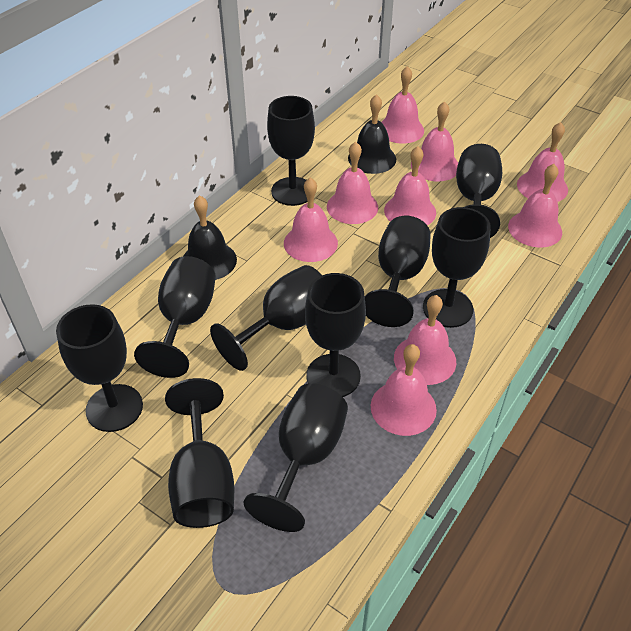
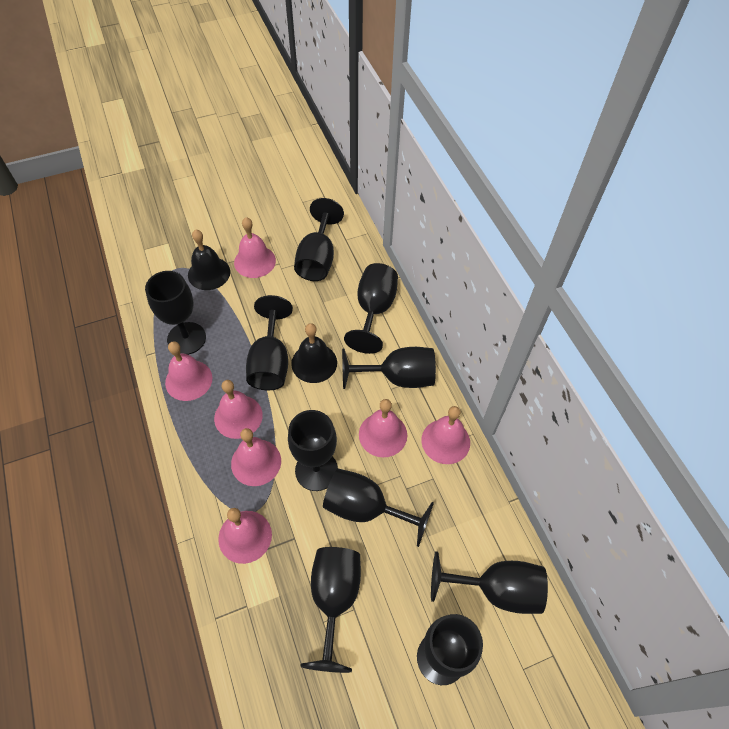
pink bell: 9 -> 7

